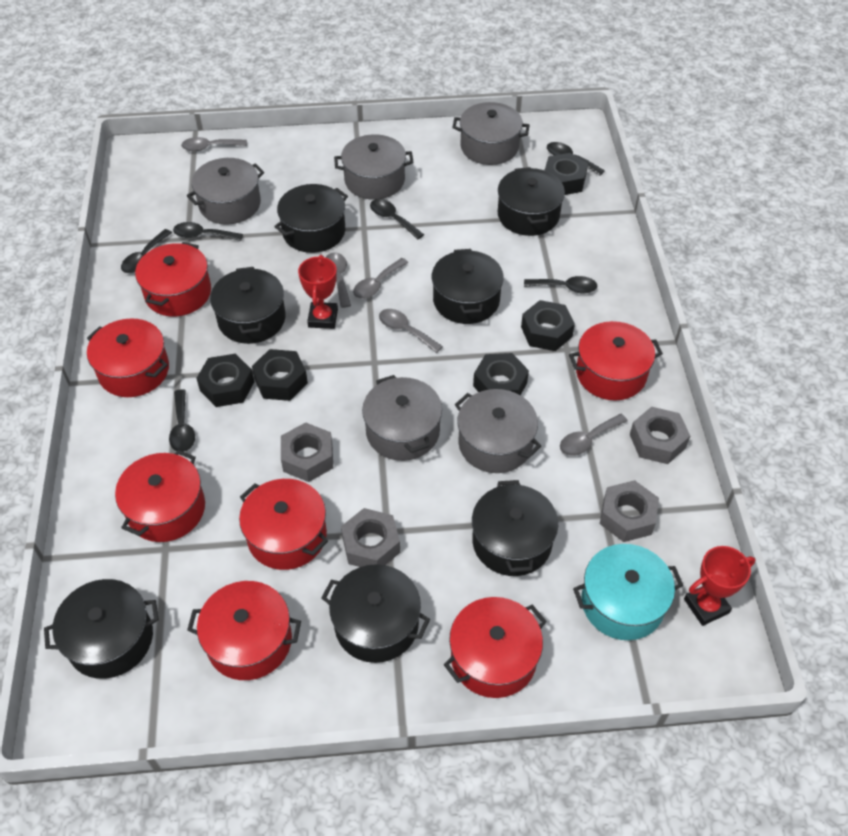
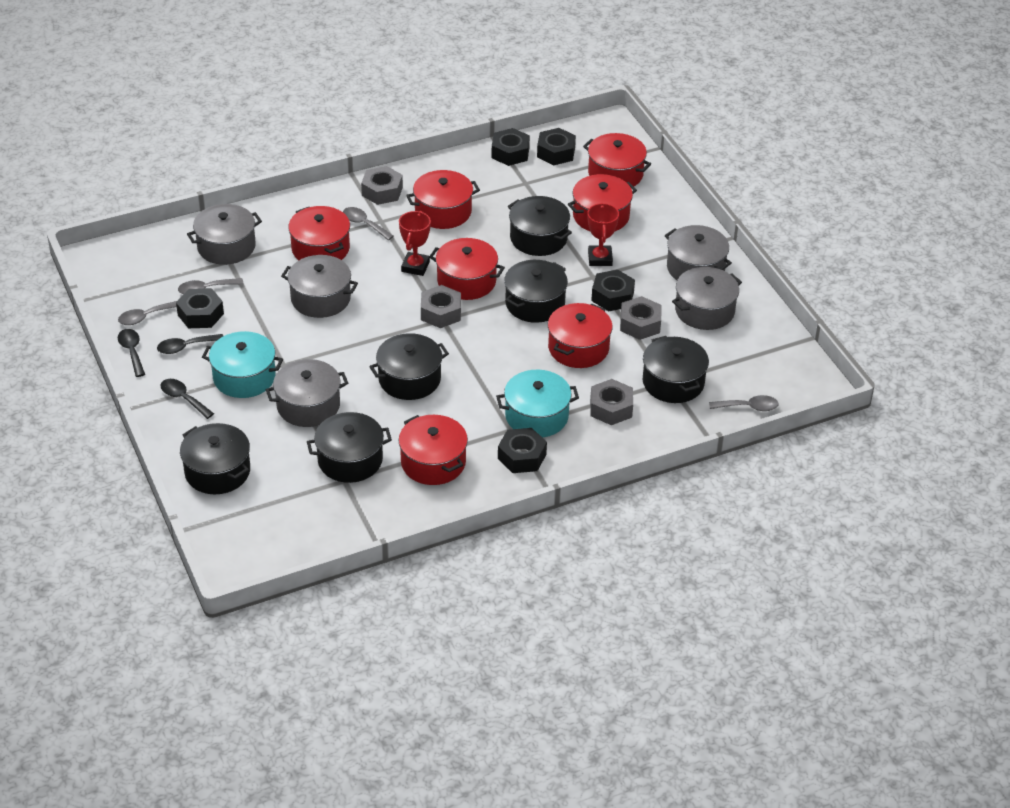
black pot: 7 -> 6
black spoon: 6 -> 3
grey spoon: 5 -> 4
turquoise pot: 1 -> 2

